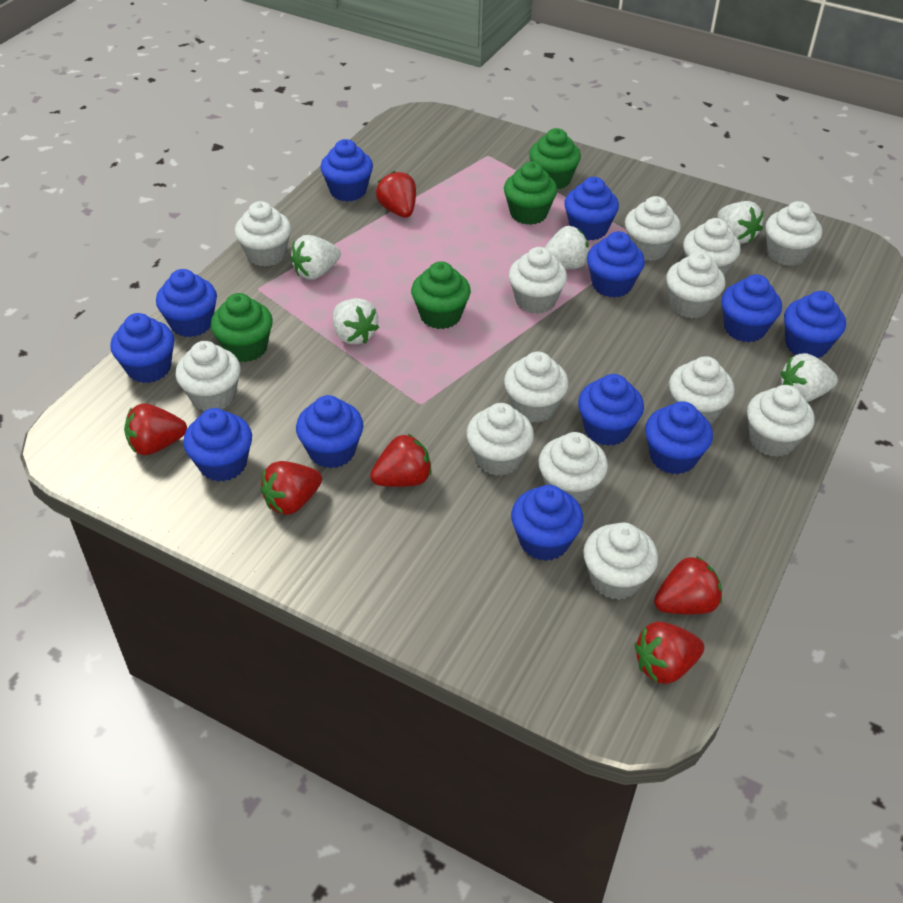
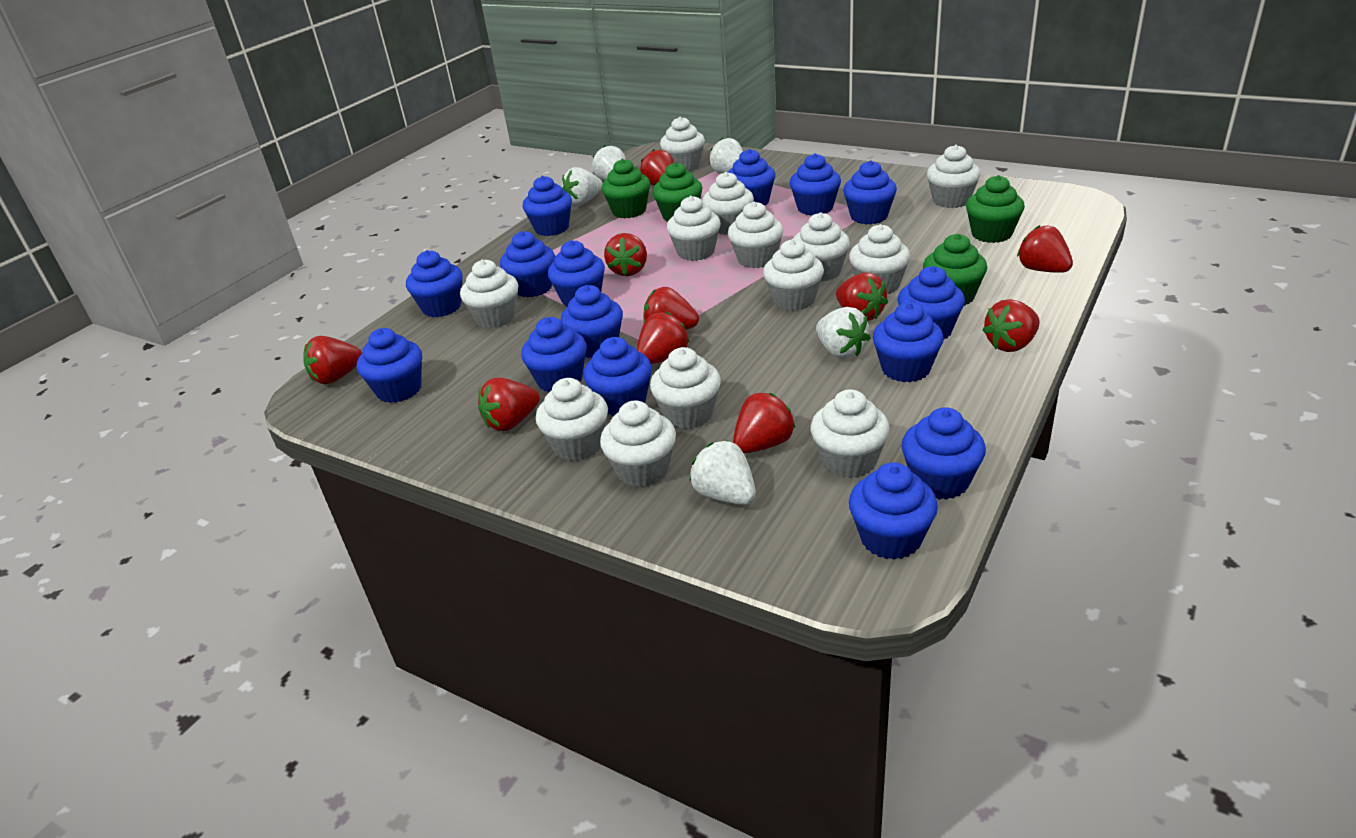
blue cupcake: 12 -> 15
red strawberry: 6 -> 10

